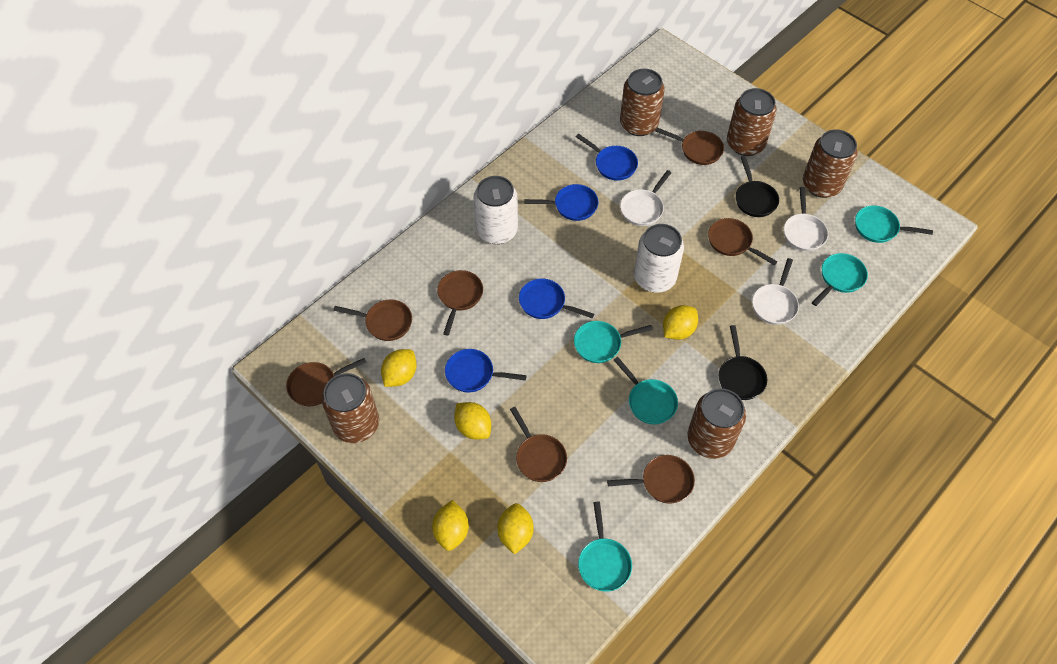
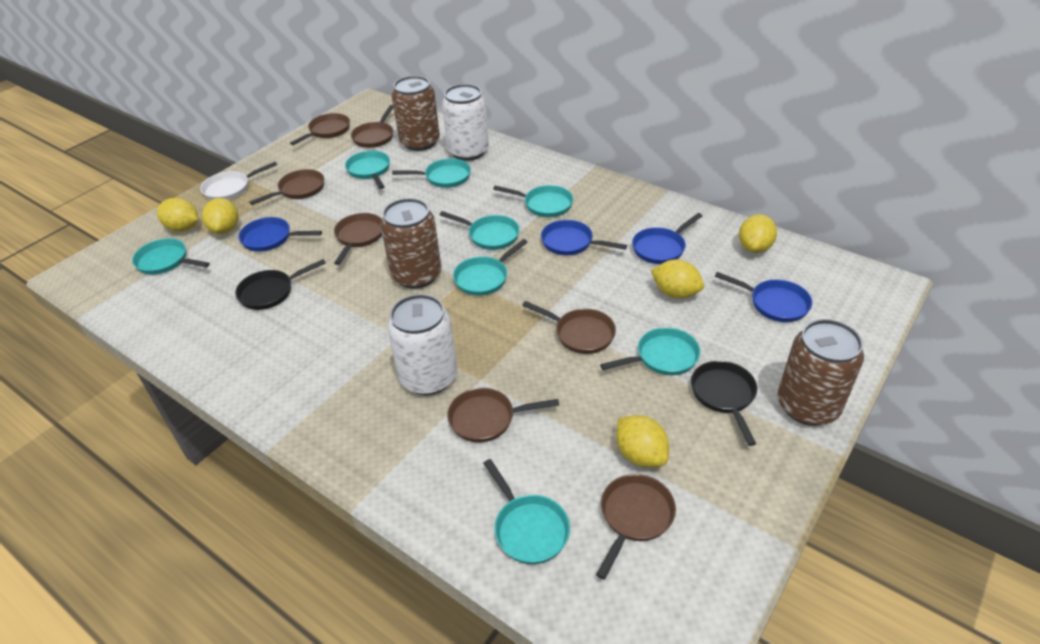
brown can: 5 -> 3
turquoise pan: 5 -> 8
white pan: 3 -> 1

